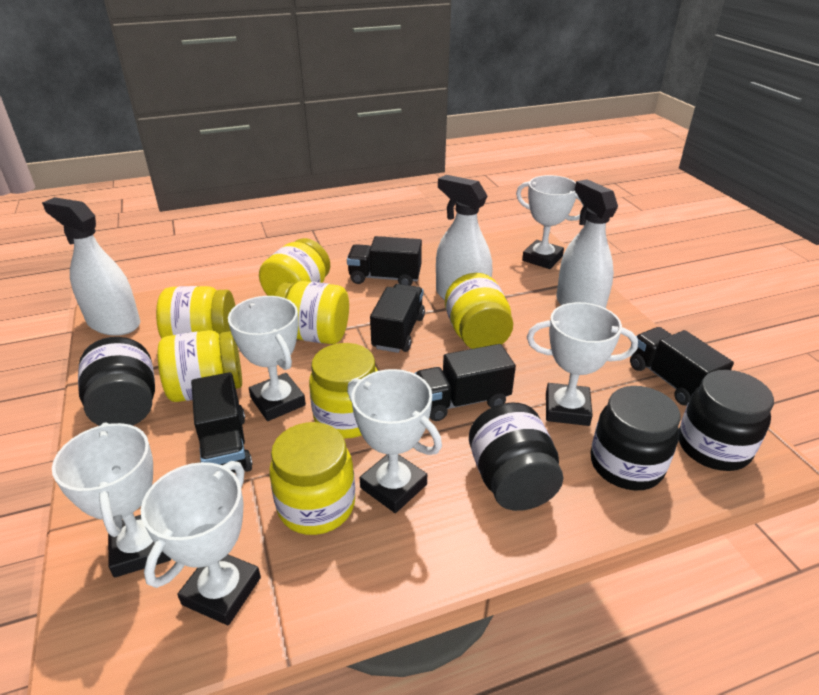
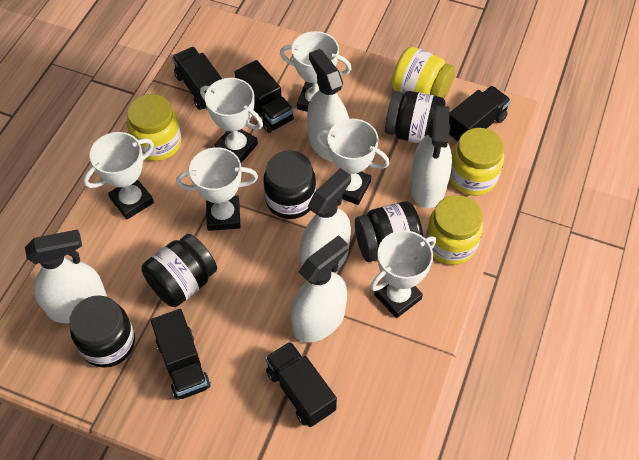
black jar: 4 -> 5
white spray bottle: 3 -> 5
yellow jar: 7 -> 4

